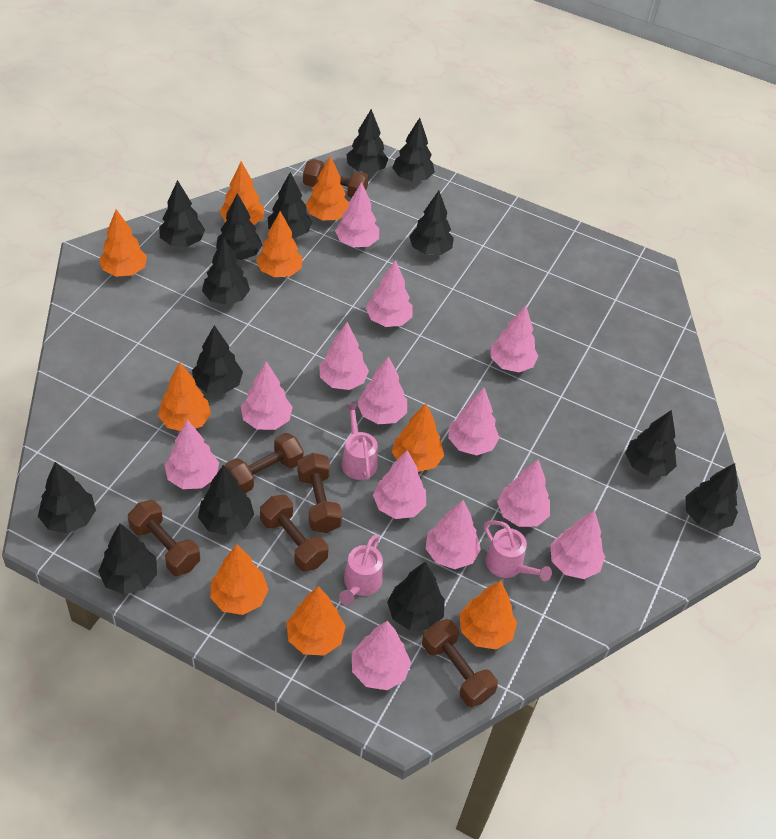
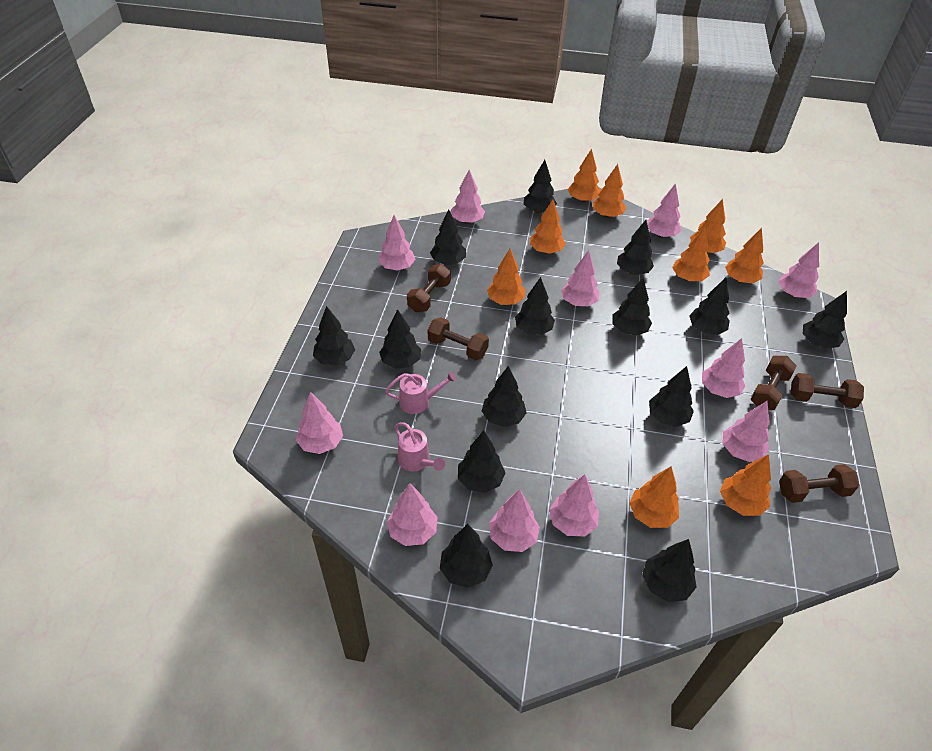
brown dumbbell: 6 -> 5
pink tree: 13 -> 11
pink watering can: 3 -> 2

